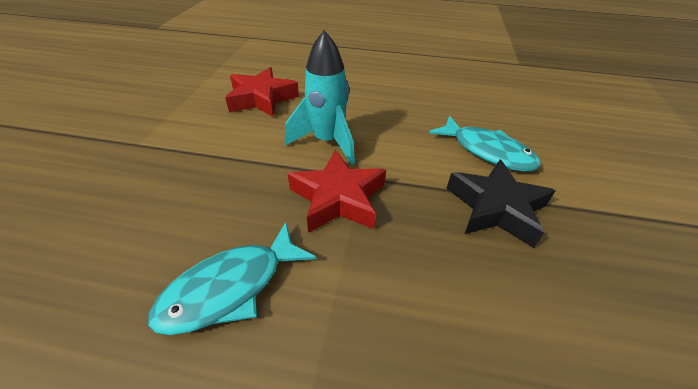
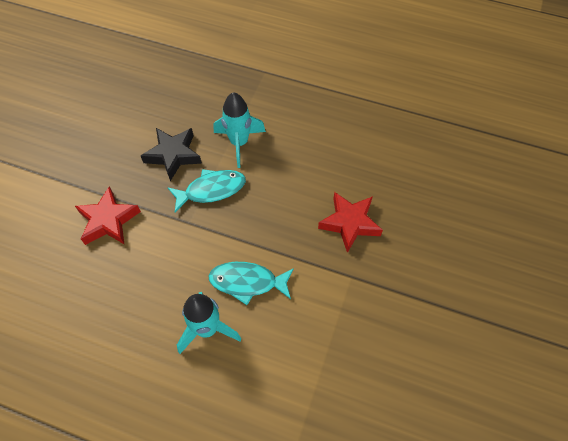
turquoise rocket: 1 -> 2

